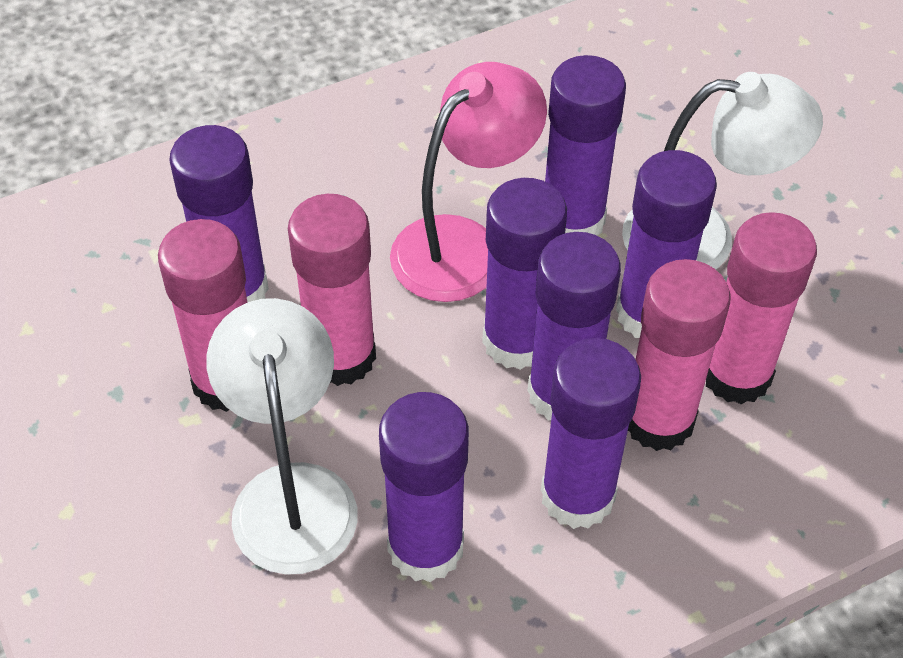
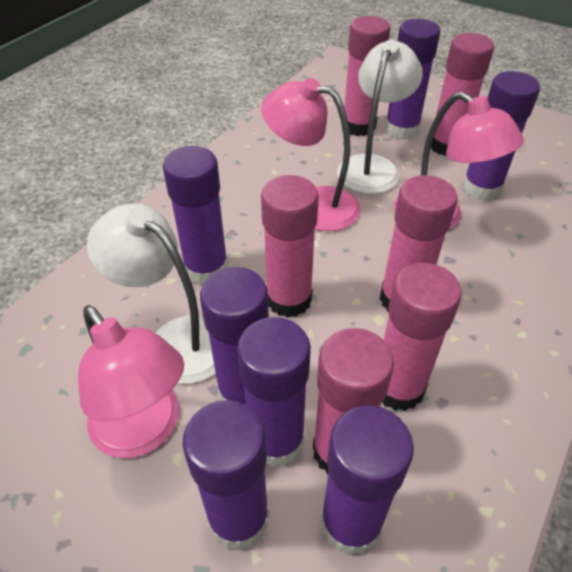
pink glue stick: 4 -> 6
pink lamp: 1 -> 3

